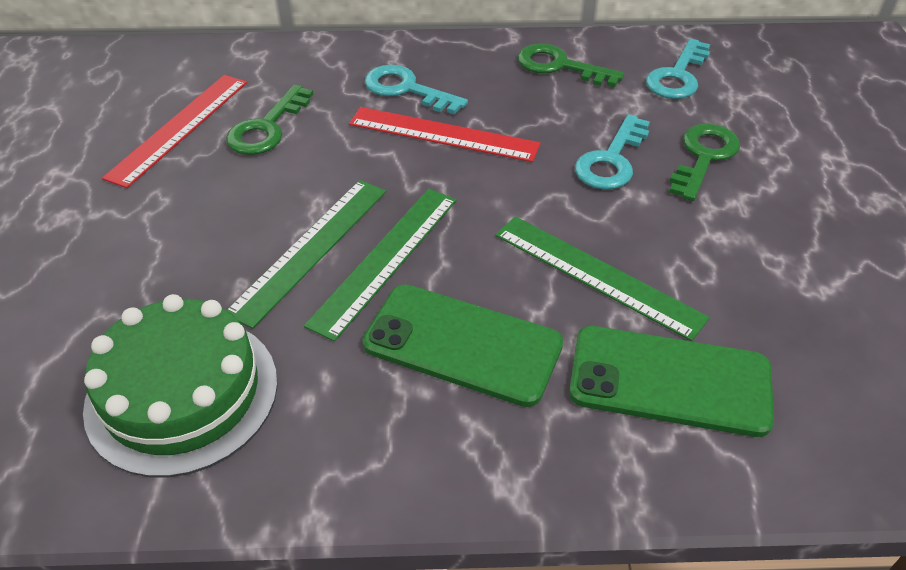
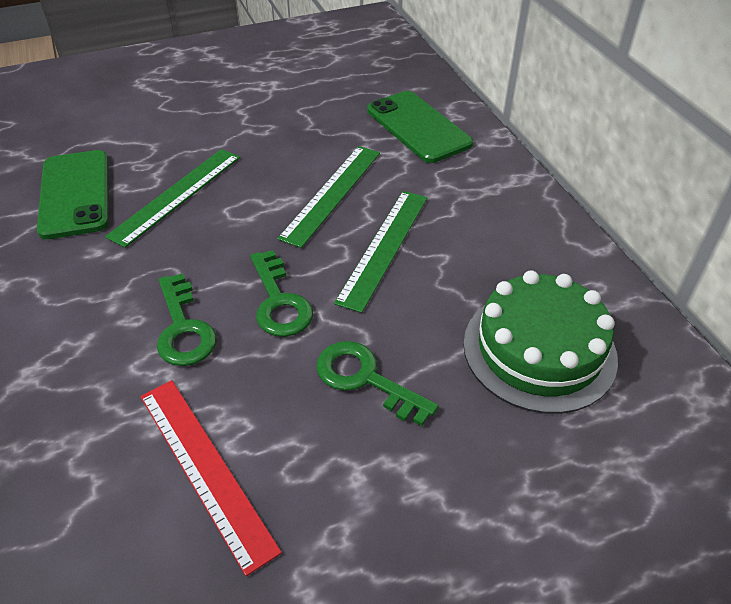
red ruler: 2 -> 1
turquoise key: 3 -> 0

